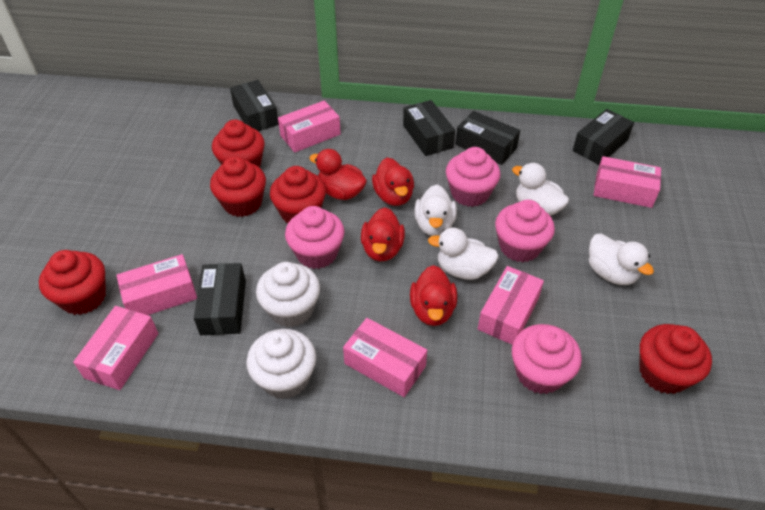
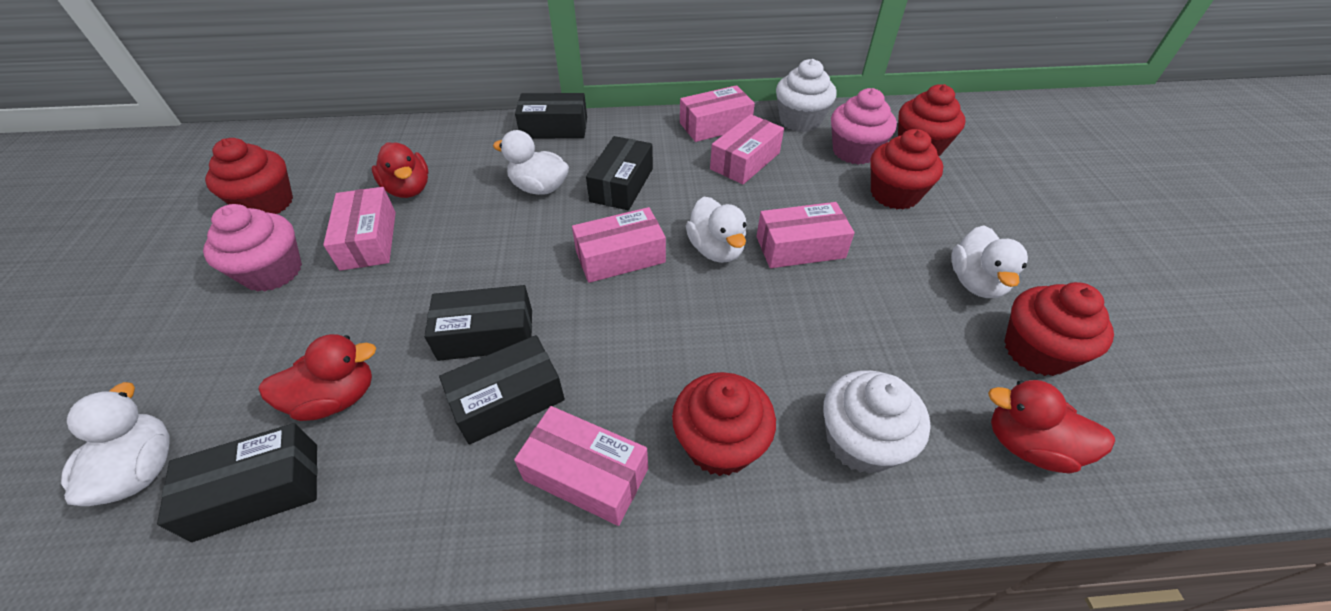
pink cupcake: 4 -> 2
red duck: 4 -> 3

